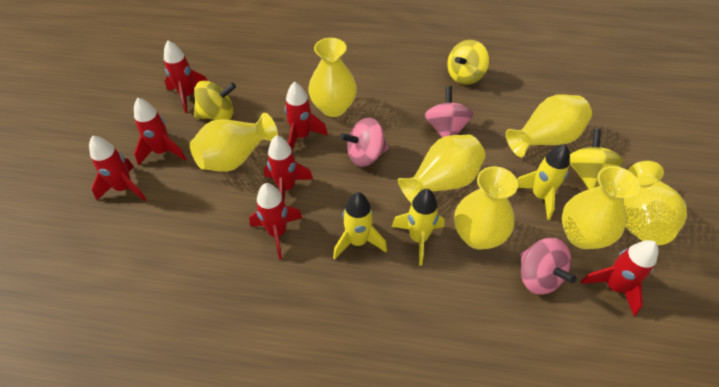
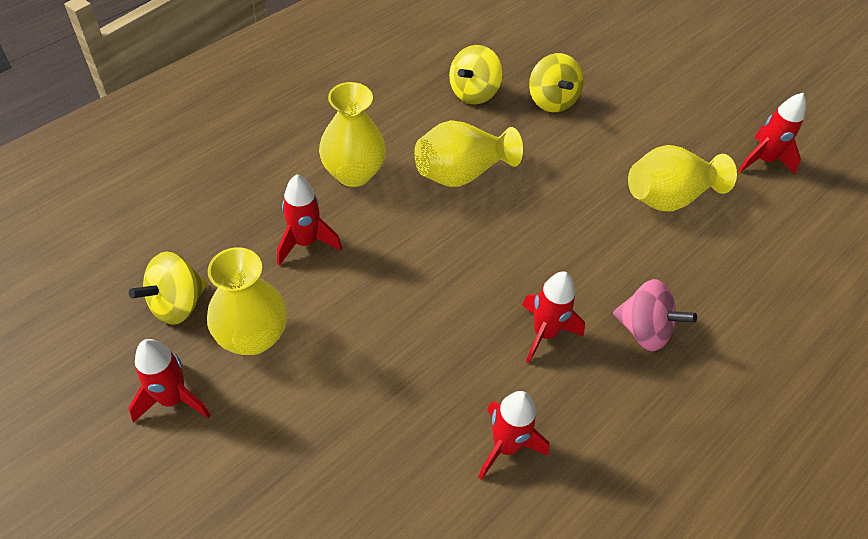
pink spinning top: 3 -> 1
red rocket: 7 -> 5
yellow rocket: 3 -> 0
yellow vase: 7 -> 4

